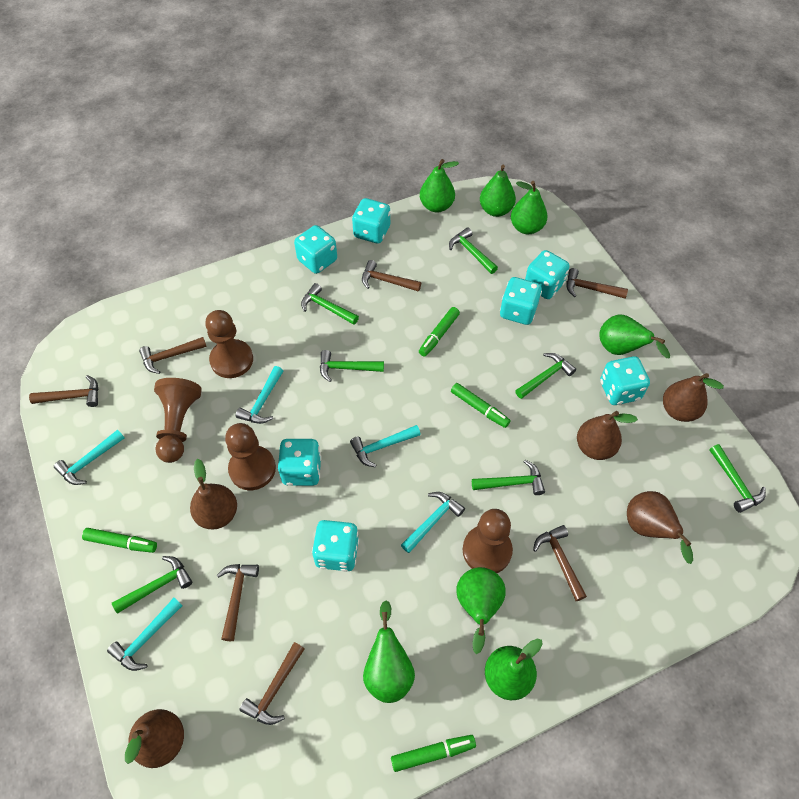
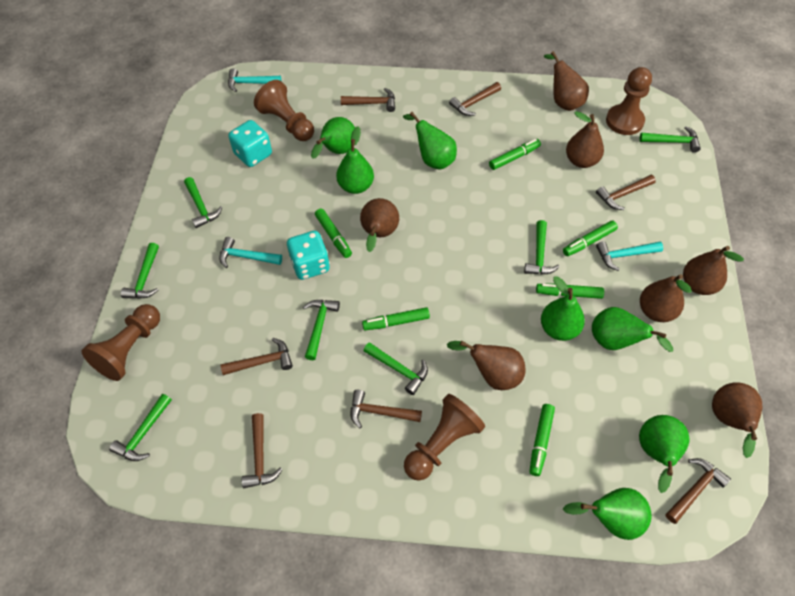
brown pear: 5 -> 7
green marker: 4 -> 6
turquoise dice: 7 -> 2
turquoise hammer: 5 -> 3

